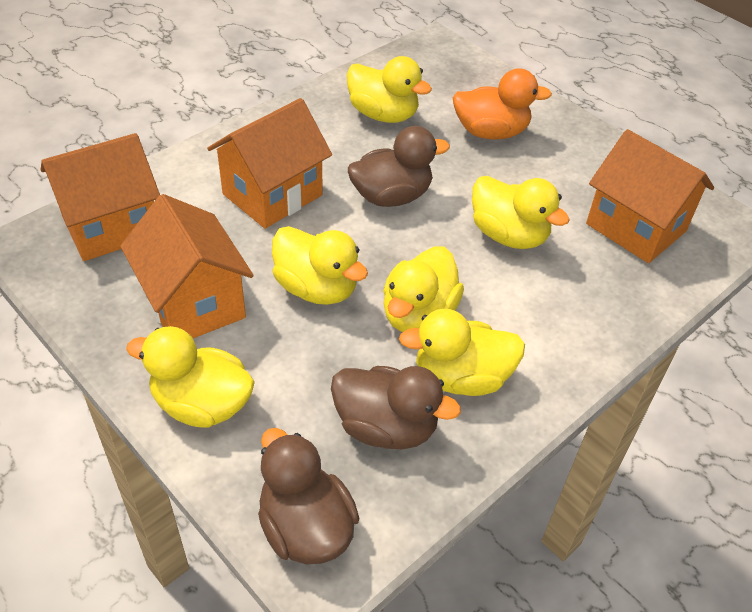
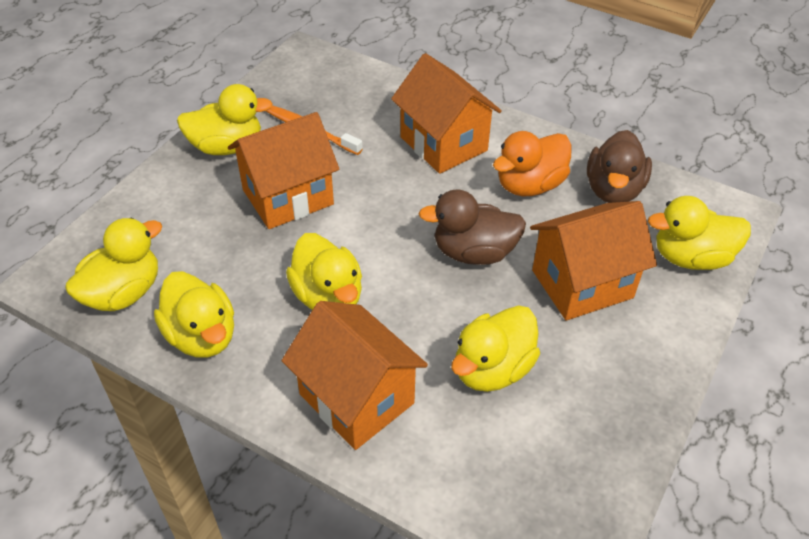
brown duck: 3 -> 2
orange toothbrush: 0 -> 1

